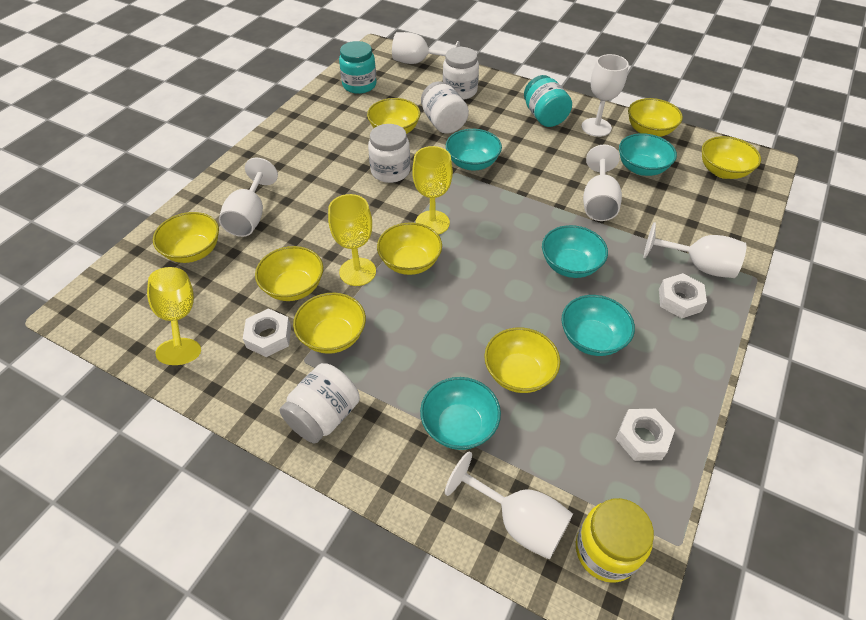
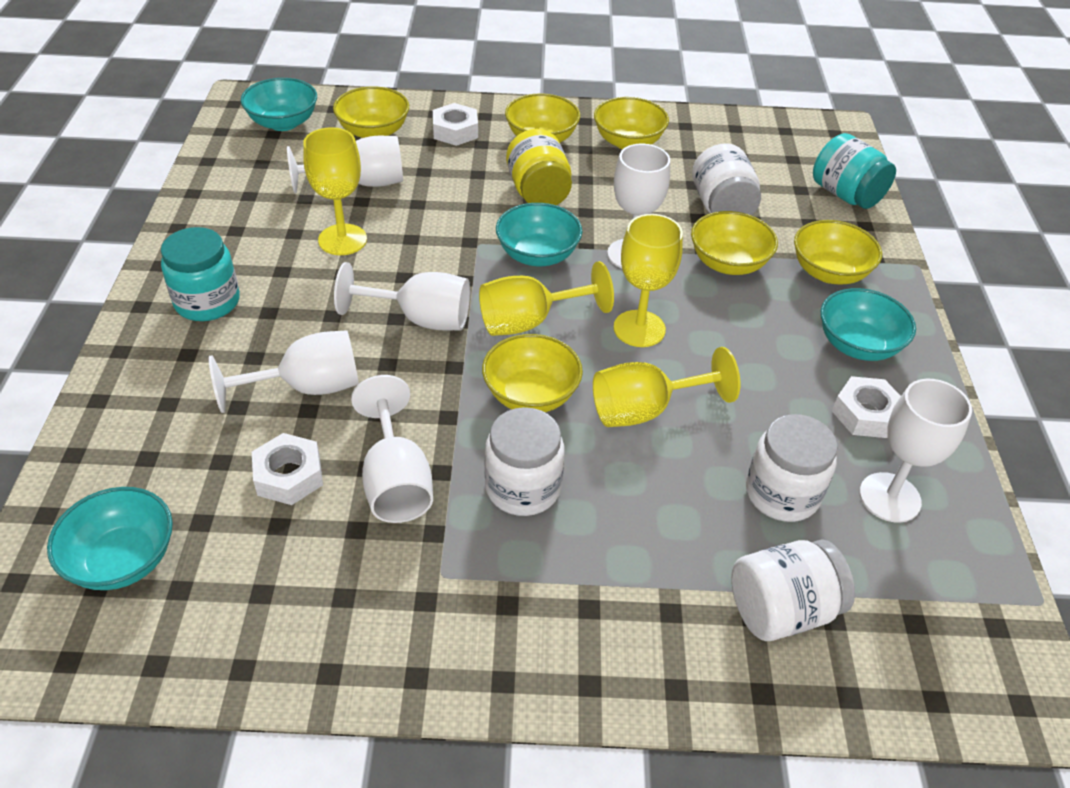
turquoise bowl: 5 -> 4
yellow bowl: 8 -> 6
yellow goblet: 3 -> 4

